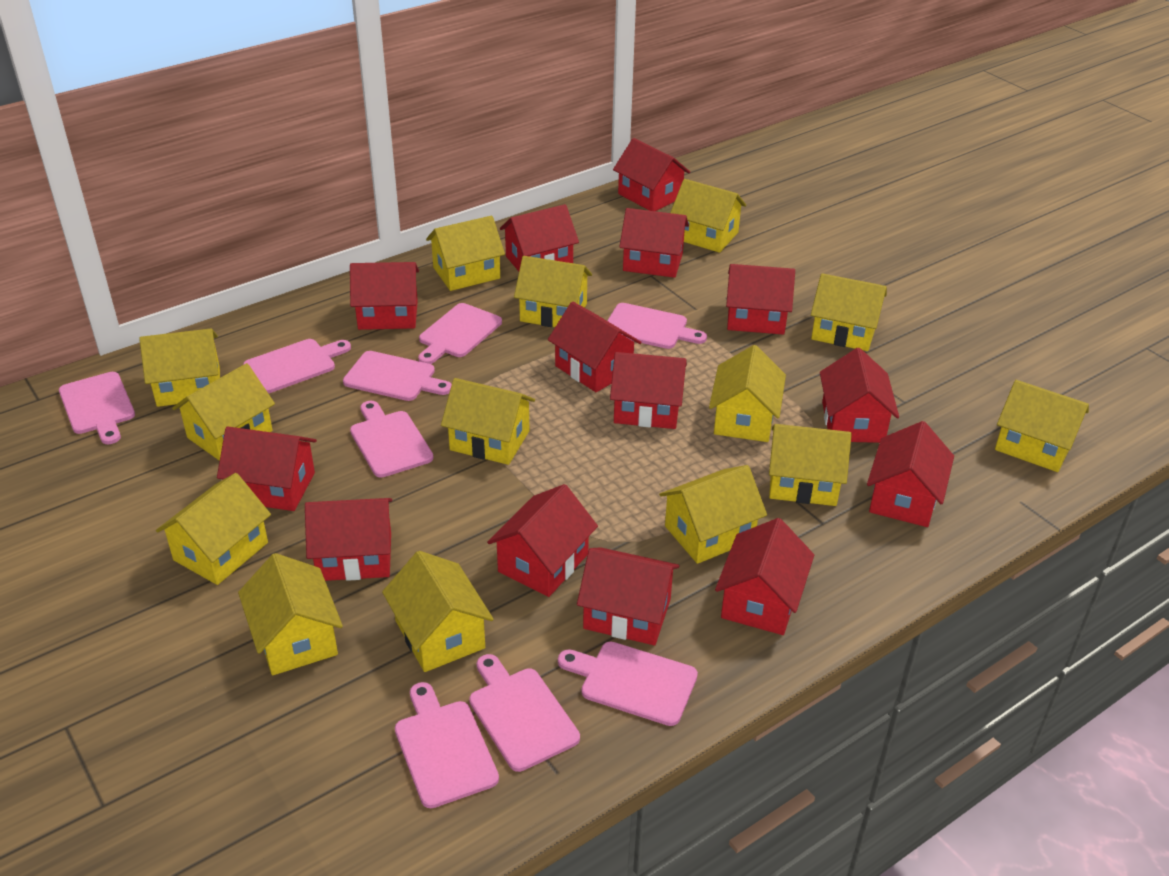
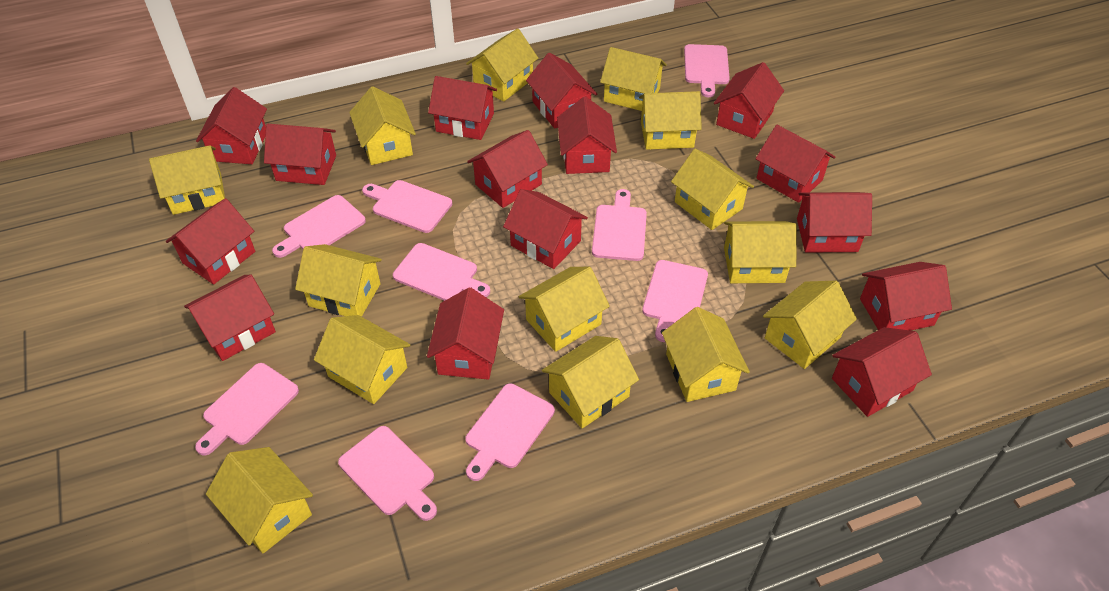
red house: 14 -> 15

